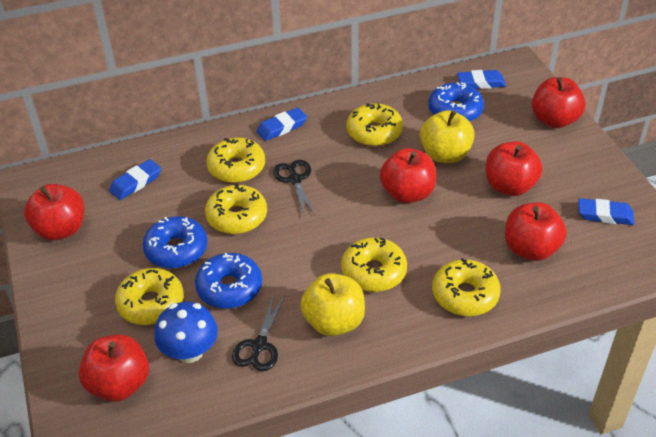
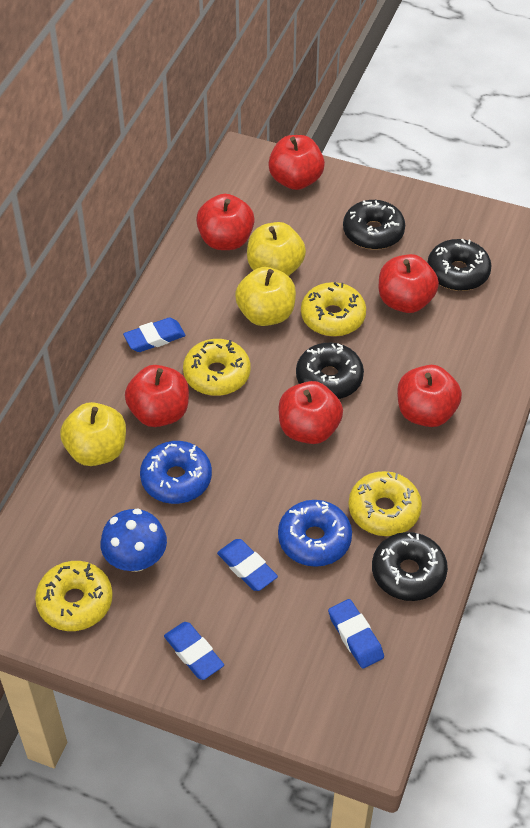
black donut: 0 -> 4
black scissors: 2 -> 0
blue donut: 3 -> 2
yellow apple: 2 -> 3
yellow donut: 6 -> 4

